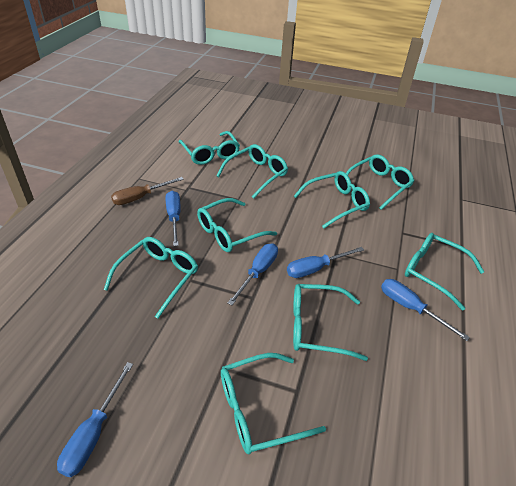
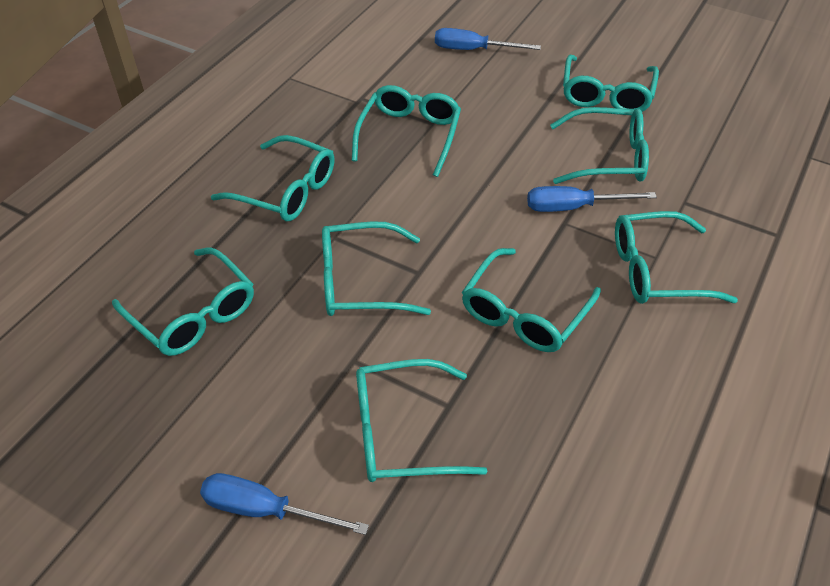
blue screwdriver: 5 -> 3
brown screwdriver: 1 -> 0

